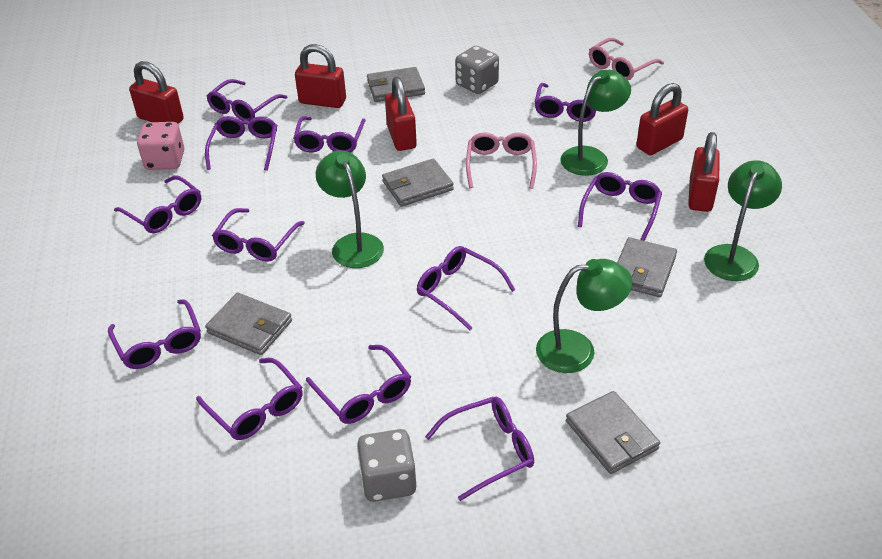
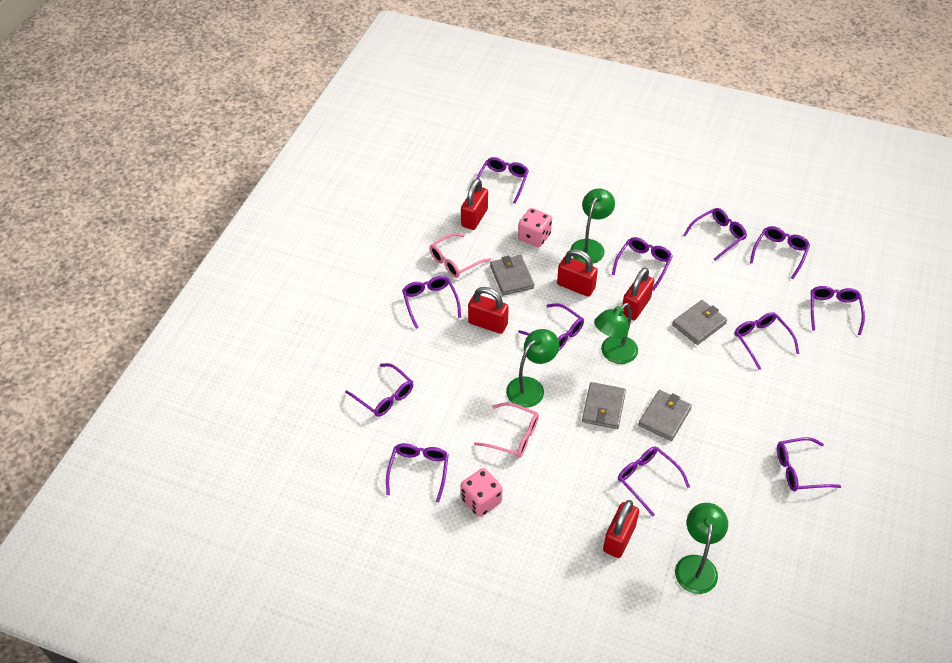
grey dice: 2 -> 0
grey wallet: 5 -> 4
pink dice: 1 -> 2

